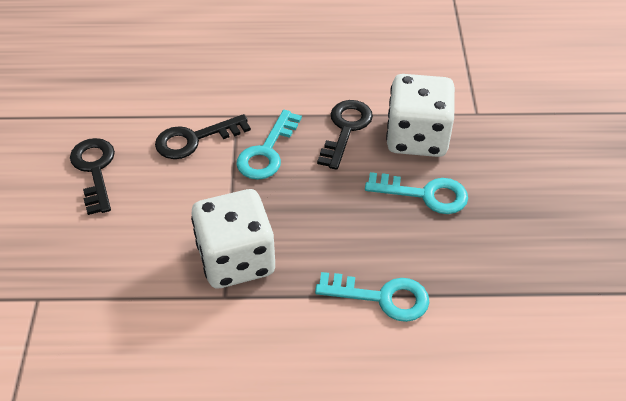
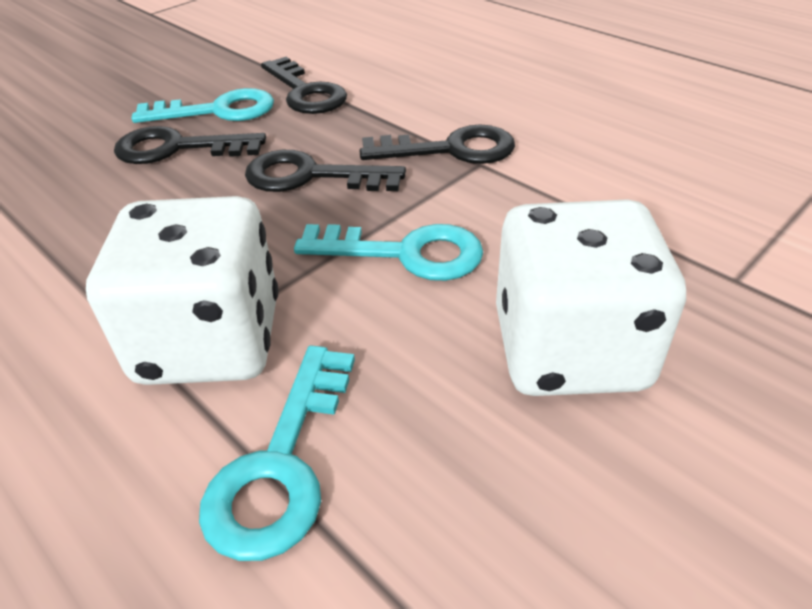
black key: 3 -> 4

